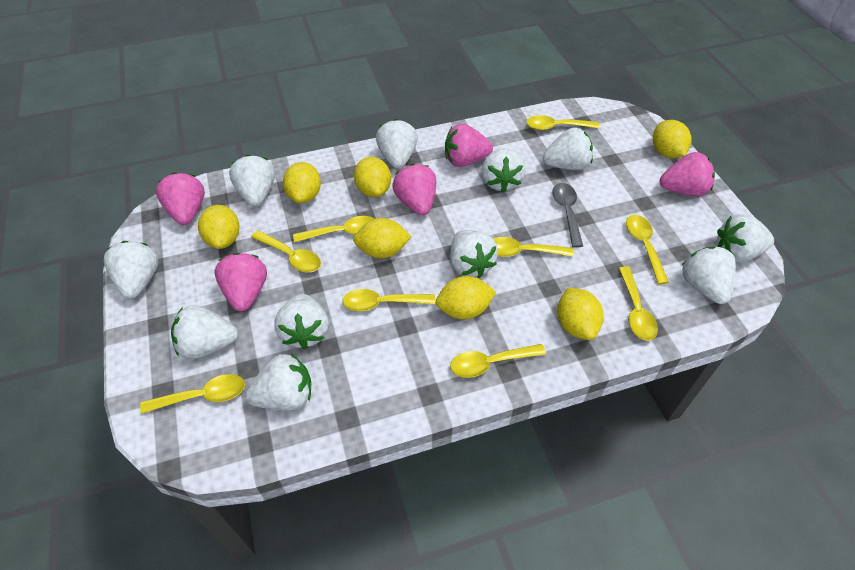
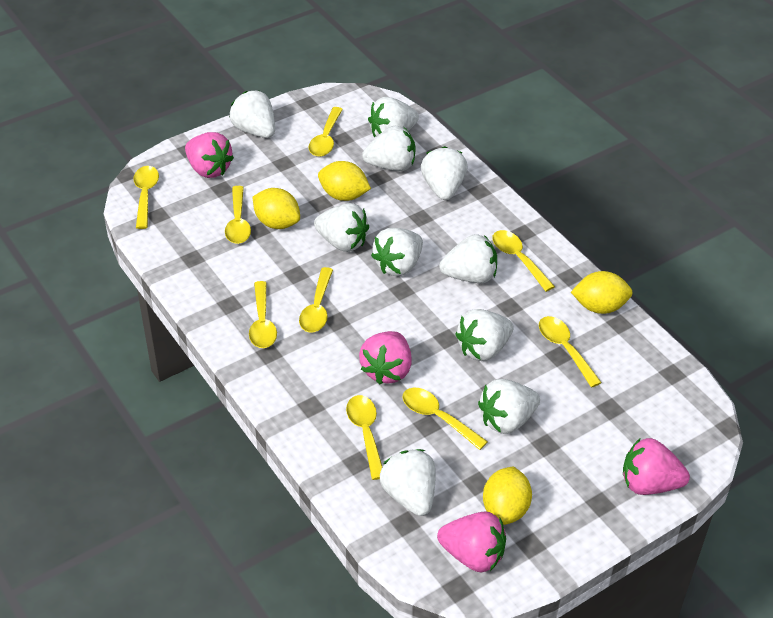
grey spoon: 1 -> 0
pink strawberry: 5 -> 4
white strawberry: 11 -> 10
yellow lemon: 7 -> 4

